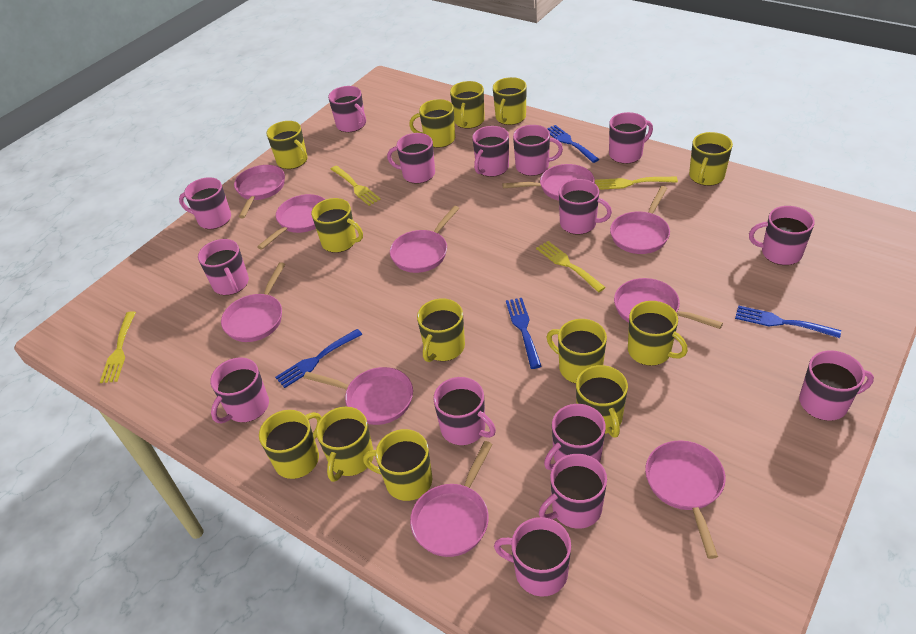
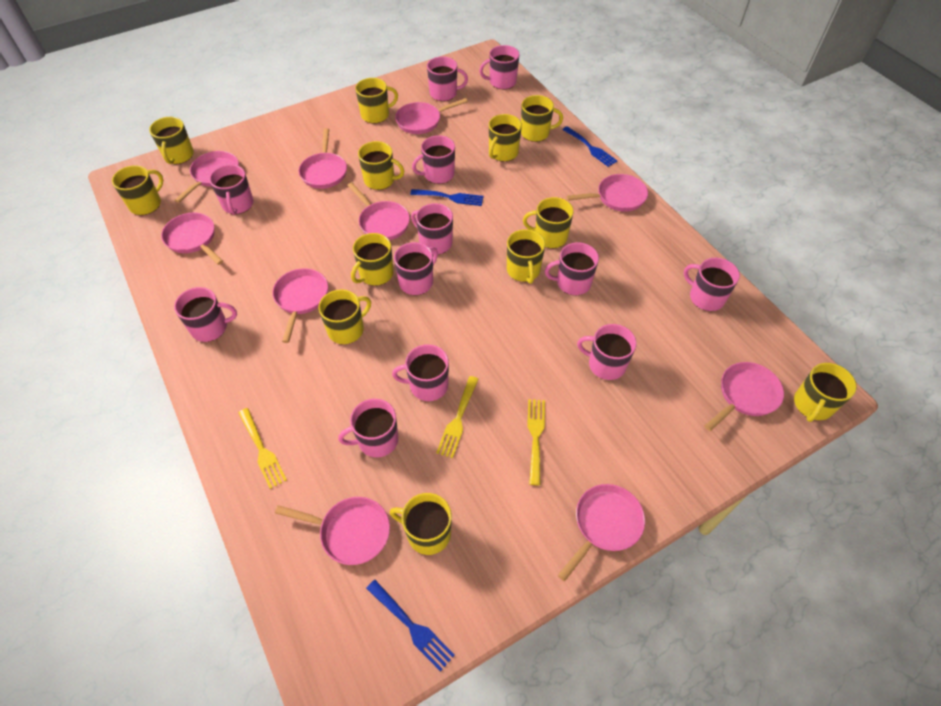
blue fork: 4 -> 3
pink mug: 15 -> 12
yellow fork: 4 -> 3
yellow mug: 13 -> 12

